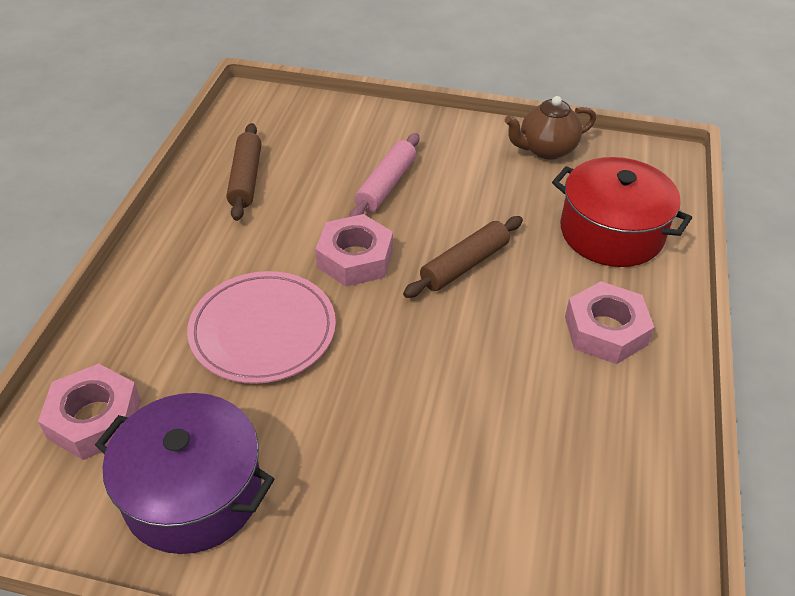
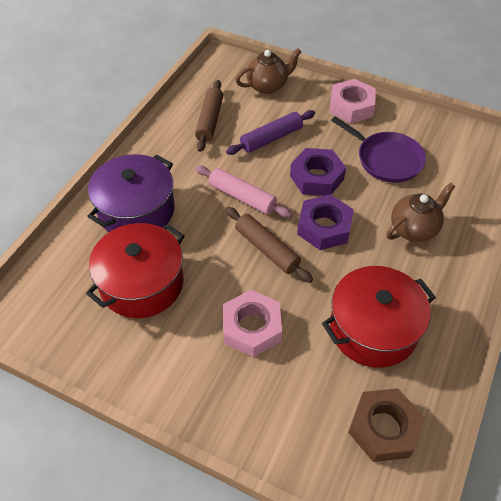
brown nut: 0 -> 1
brown teapot: 1 -> 2
pink nut: 3 -> 2
pink plate: 1 -> 0
purple nut: 0 -> 2
purple pan: 0 -> 1
purple rolling pin: 0 -> 1
red pot: 1 -> 2

